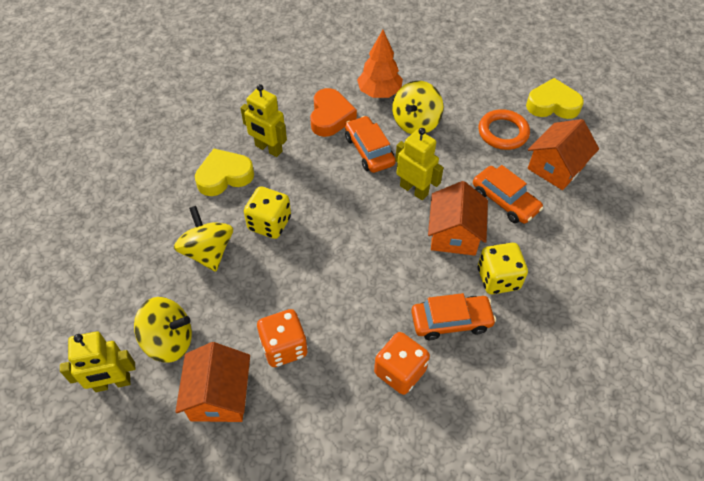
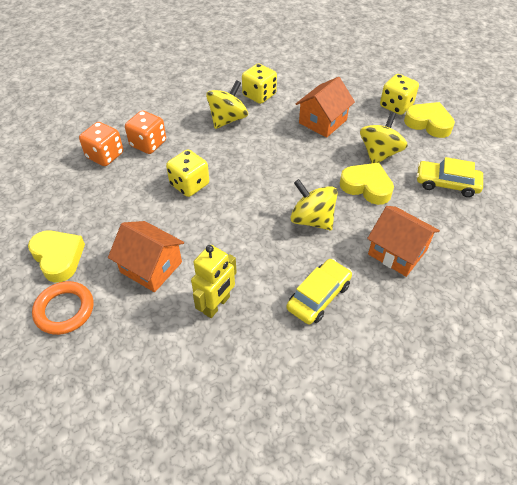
orange car: 3 -> 0
orange heart: 1 -> 0
orange tree: 1 -> 0
yellow car: 0 -> 2
yellow dice: 2 -> 3
yellow heart: 2 -> 3
yellow robot: 3 -> 1

